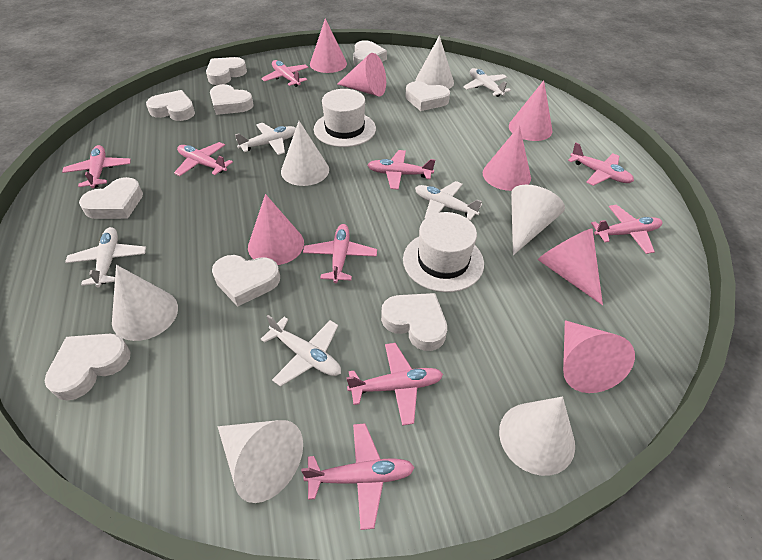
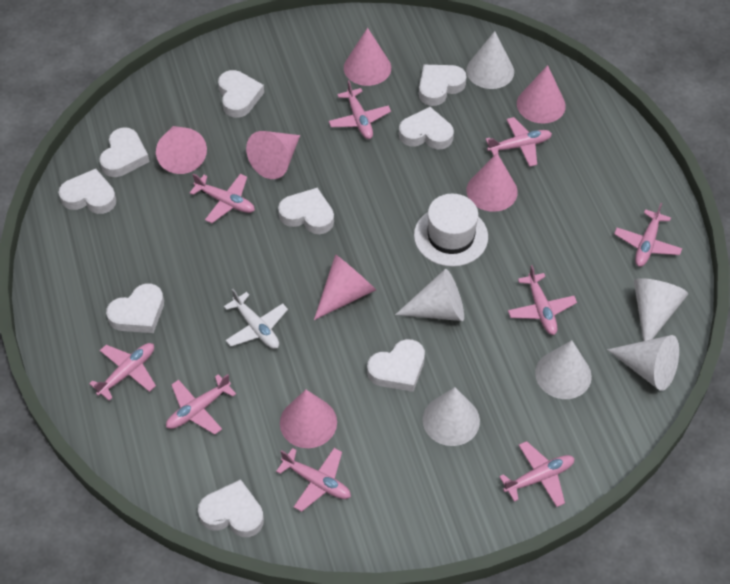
white hat: 2 -> 1
white plane: 5 -> 1

